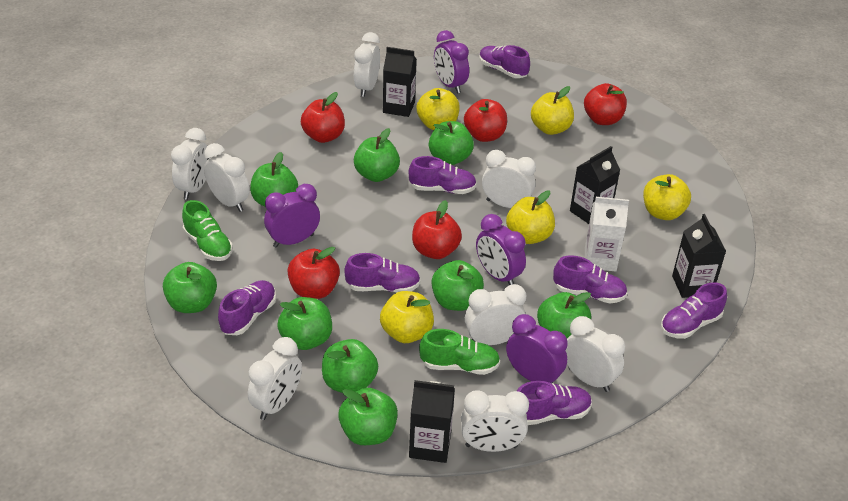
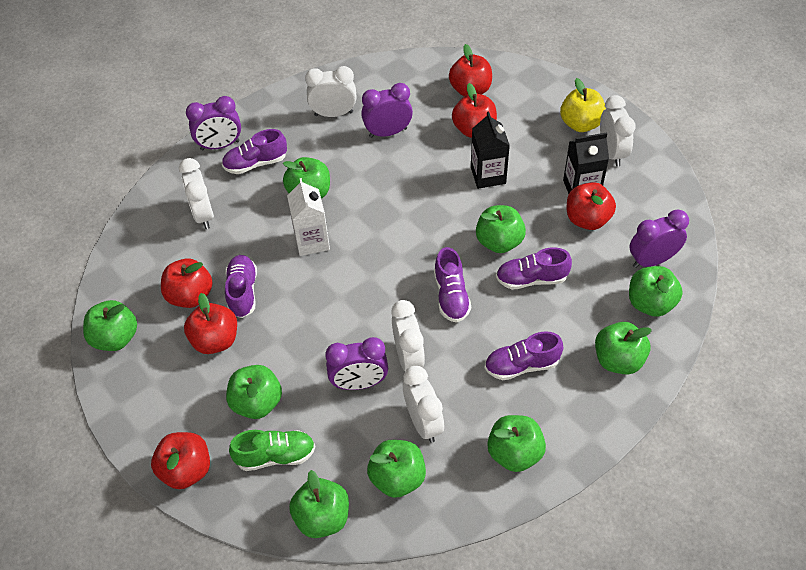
black carton: 4 -> 2
green shoe: 2 -> 1
purple shoe: 7 -> 5
red apple: 5 -> 6
white clock: 8 -> 5
yellow apple: 5 -> 1

